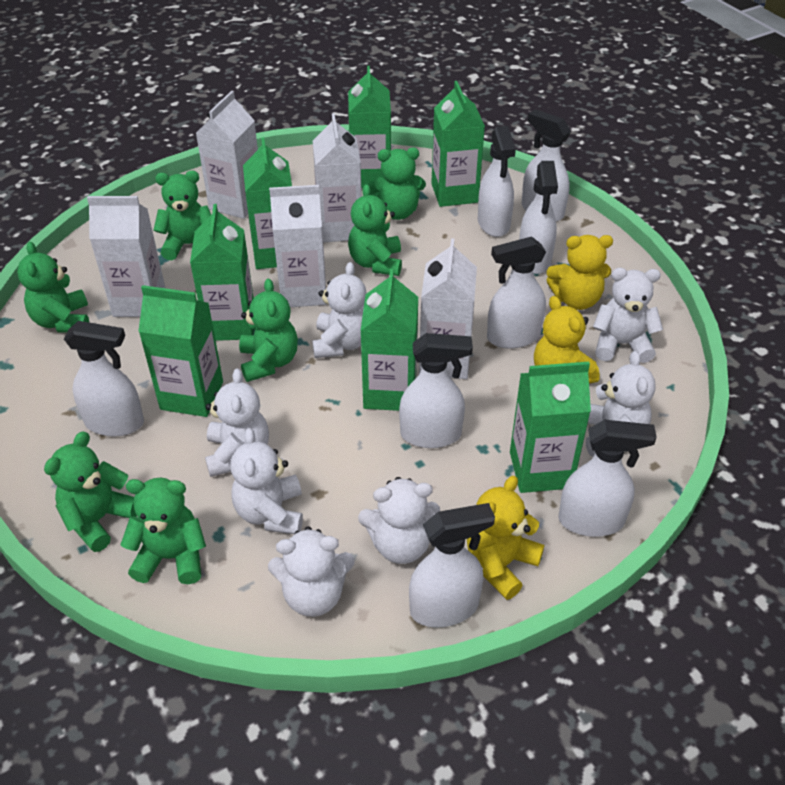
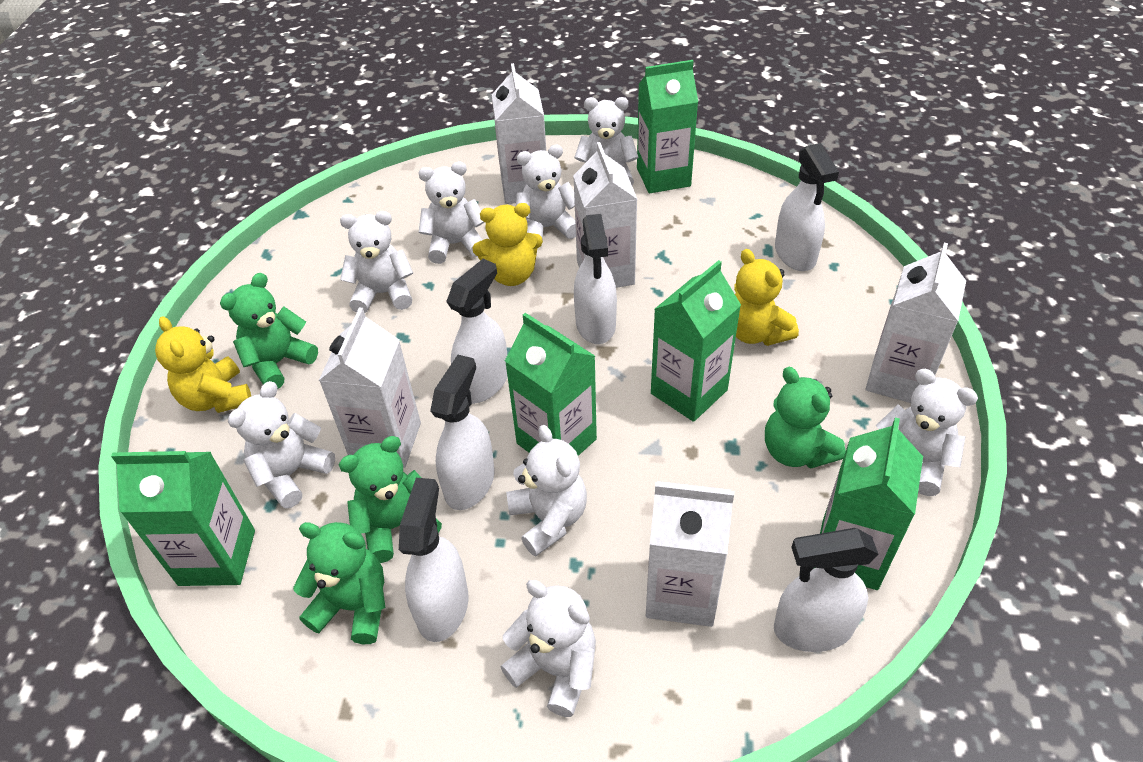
green carton: 7 -> 5
green teddy bear: 7 -> 4
white spray bottle: 8 -> 6
white teddy bear: 7 -> 8

